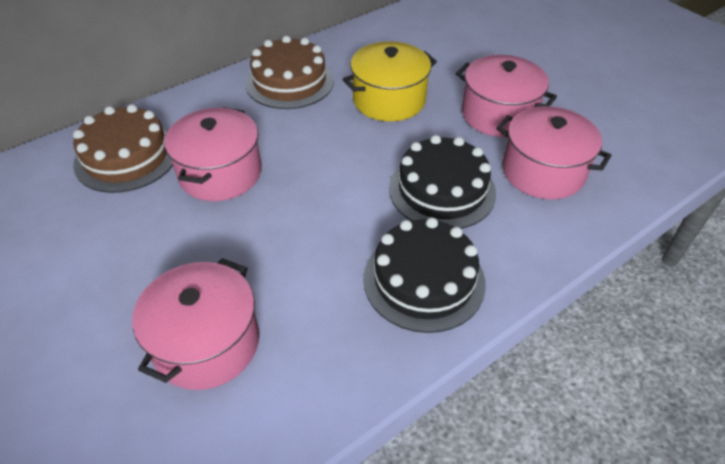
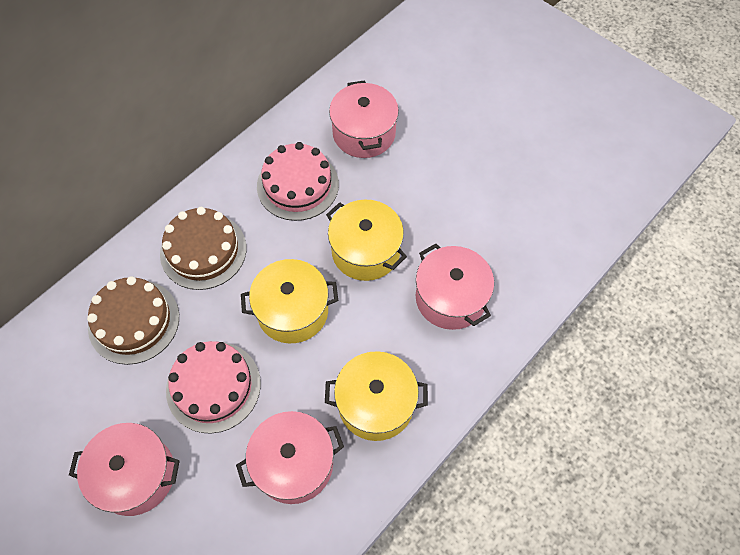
black cake: 2 -> 0
pink cake: 0 -> 2
yellow pot: 1 -> 3

